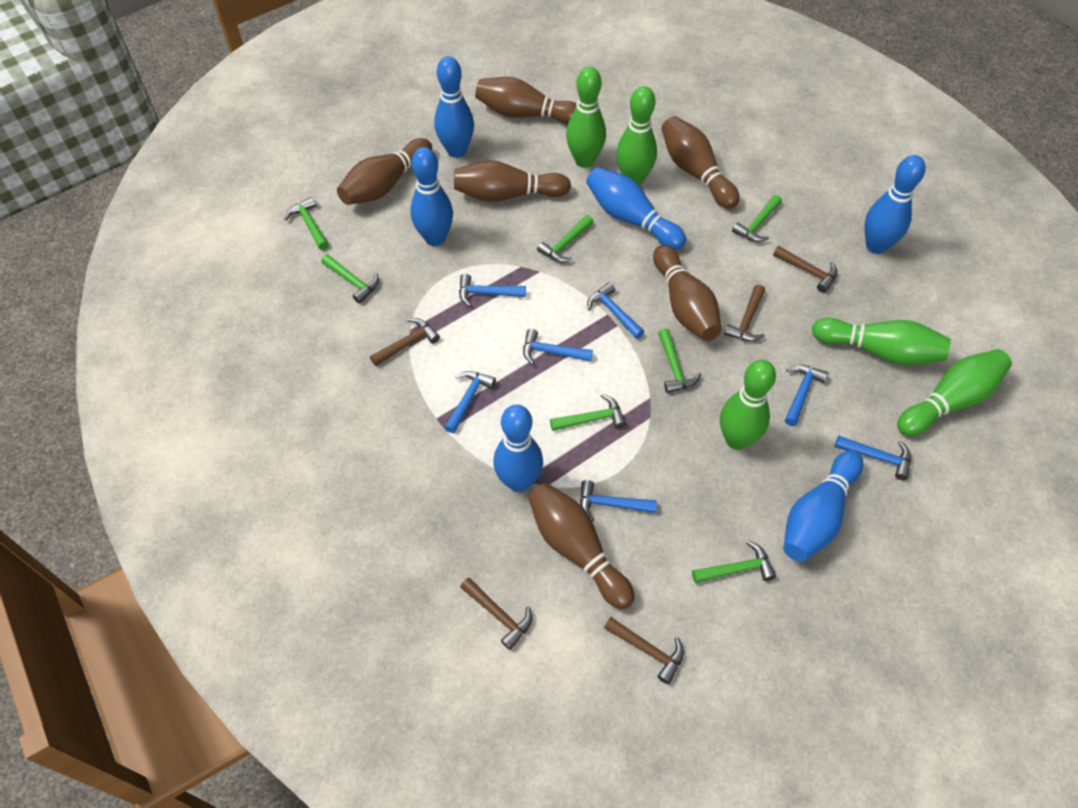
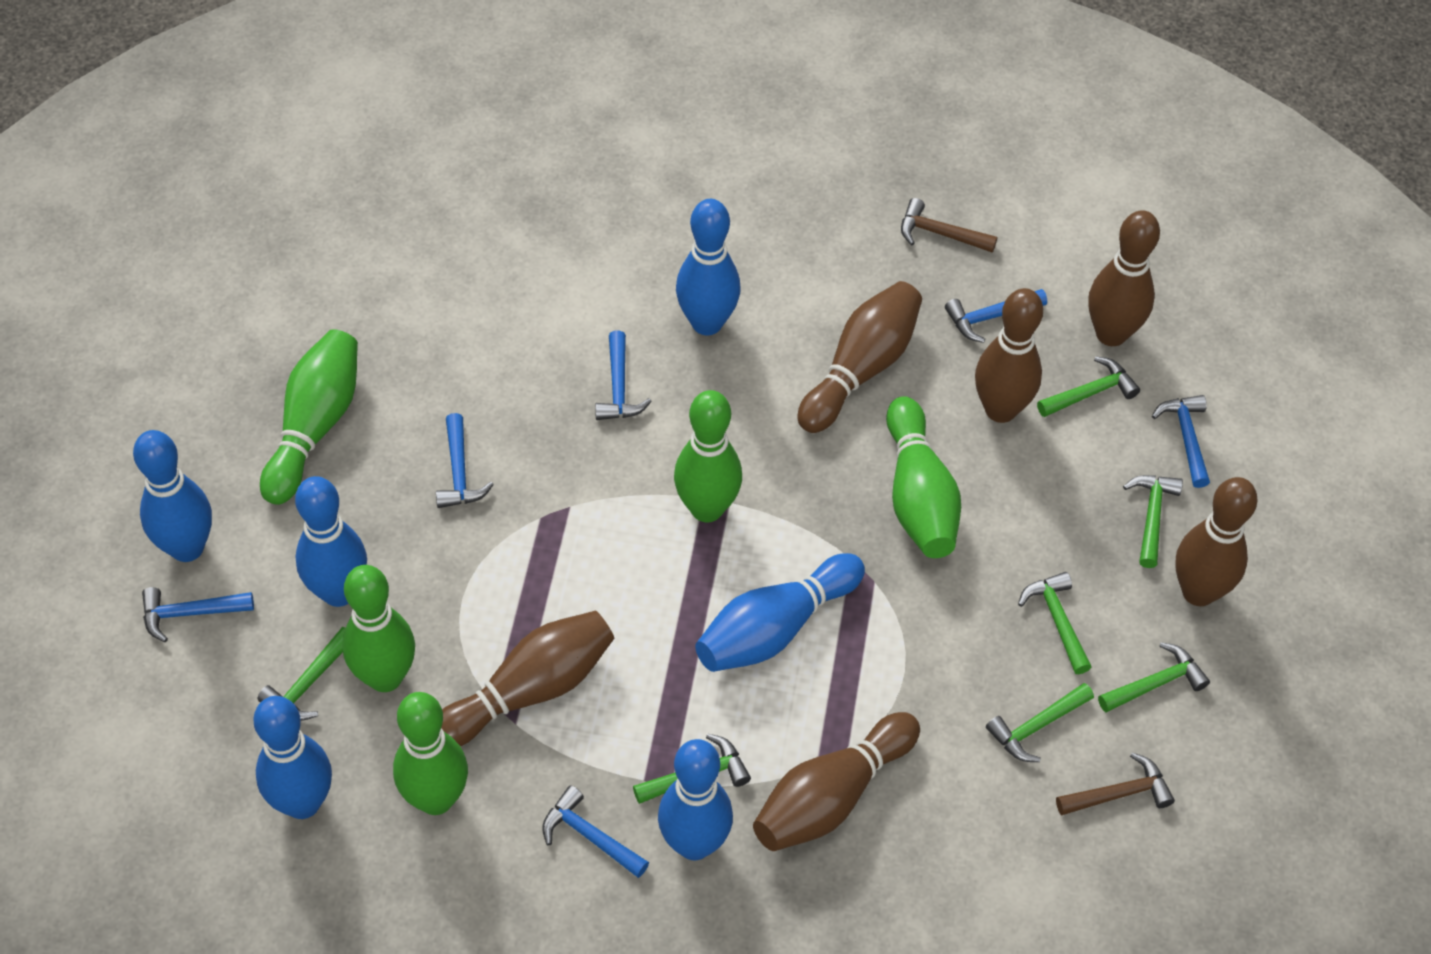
blue hammer: 7 -> 6
brown hammer: 5 -> 2

